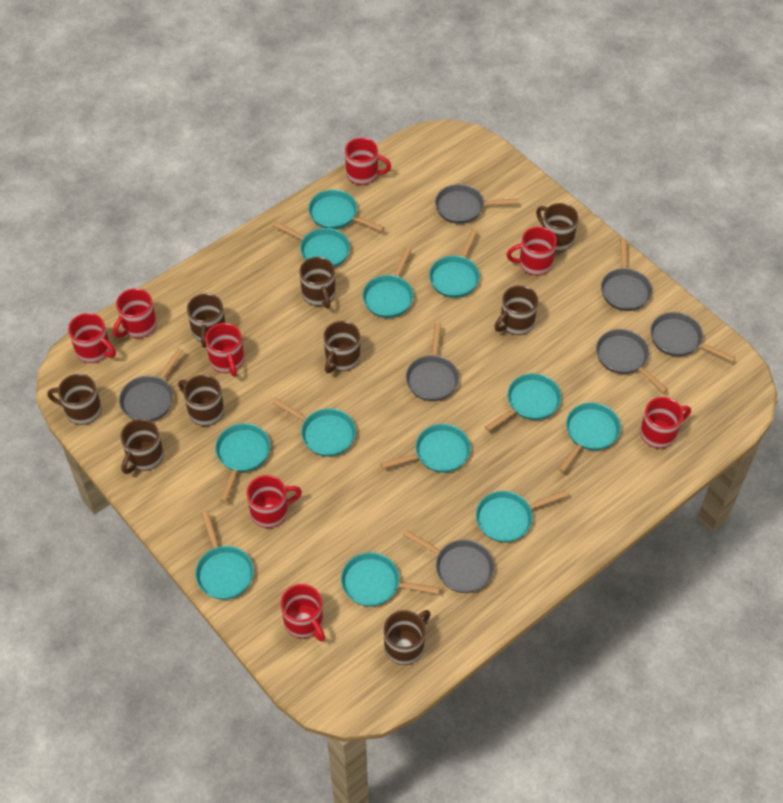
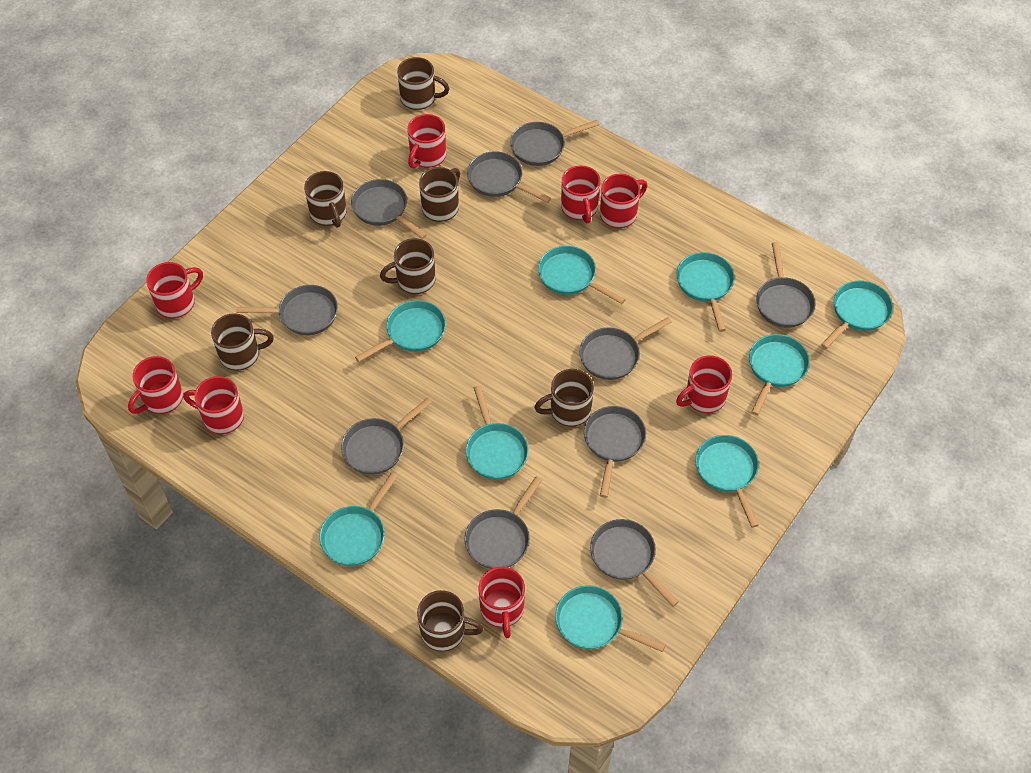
brown mug: 9 -> 7
grey pan: 7 -> 10
turquoise pan: 12 -> 9

